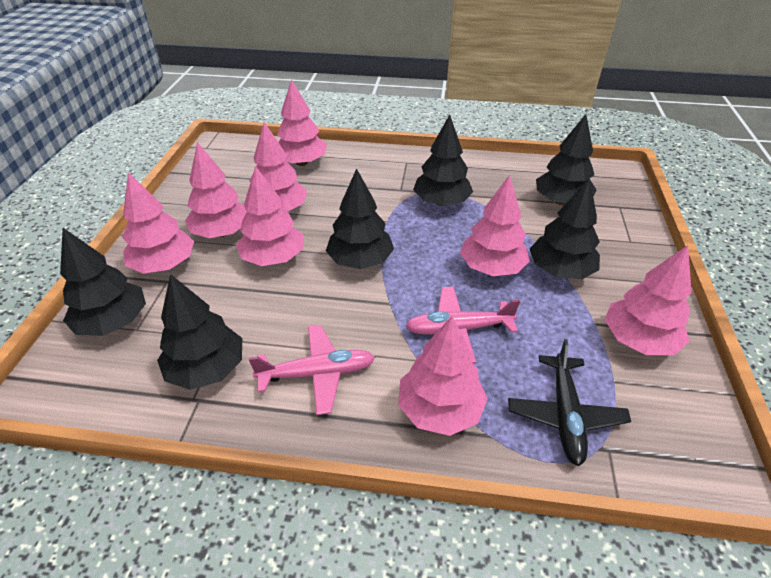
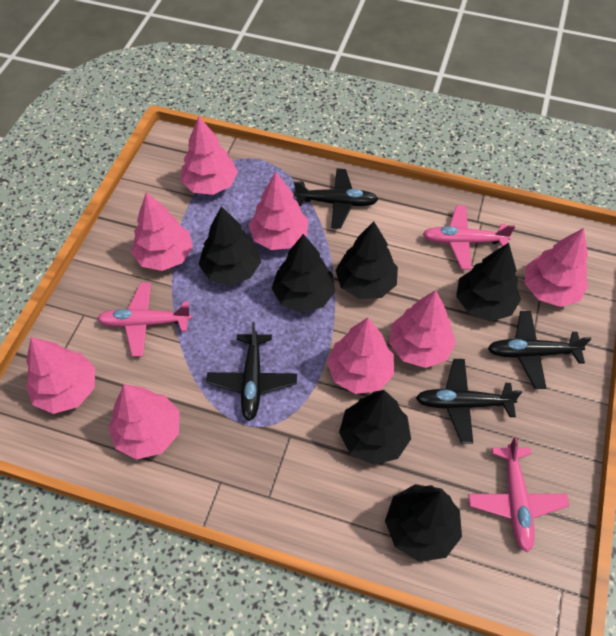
black plane: 1 -> 4
pink plane: 2 -> 3

